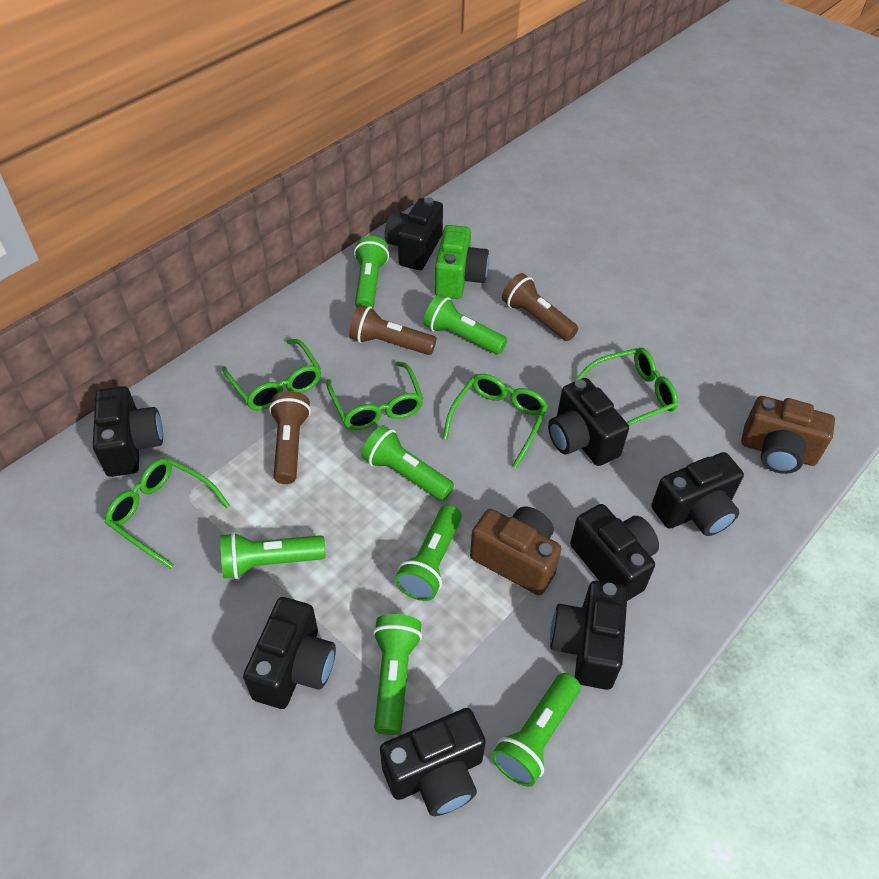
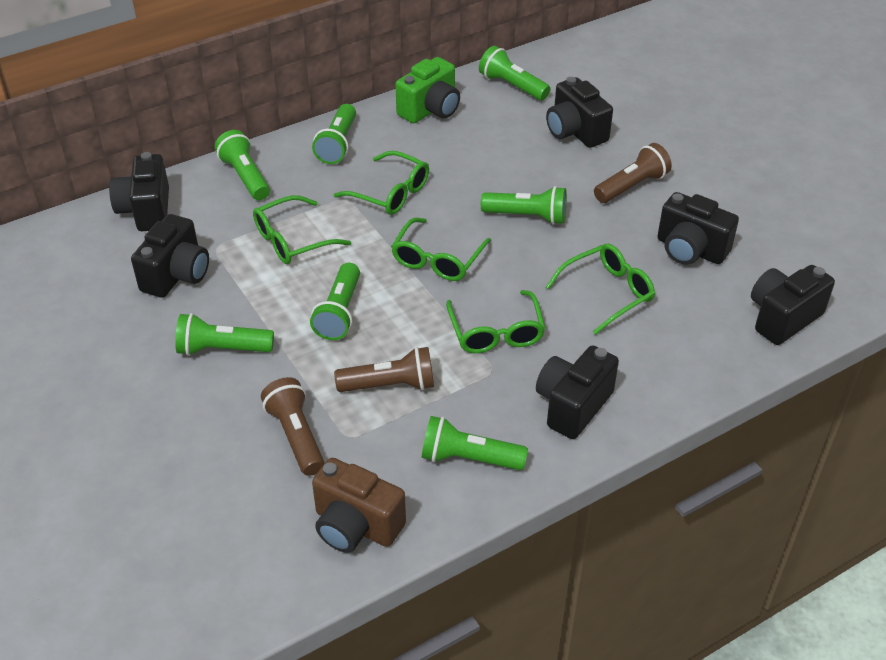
black camera: 8 -> 6
brown camera: 2 -> 1

